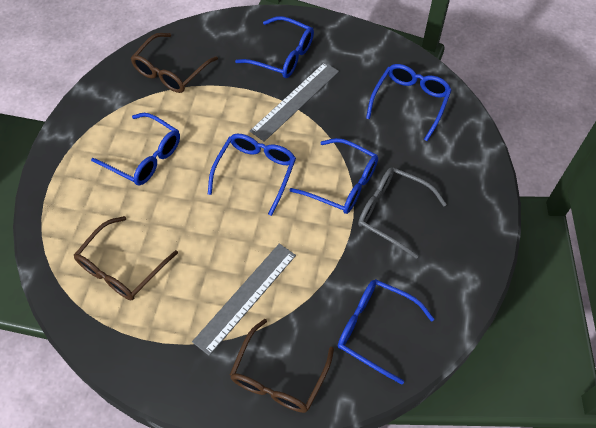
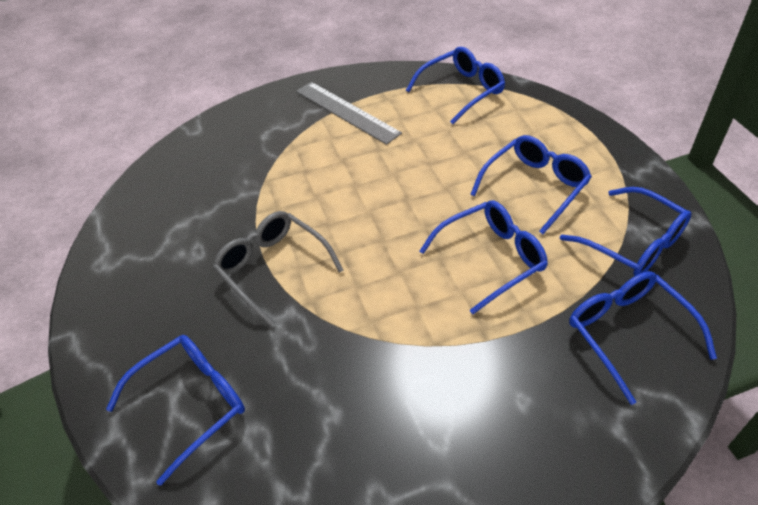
brown glasses: 3 -> 0
grey ruler: 2 -> 1

